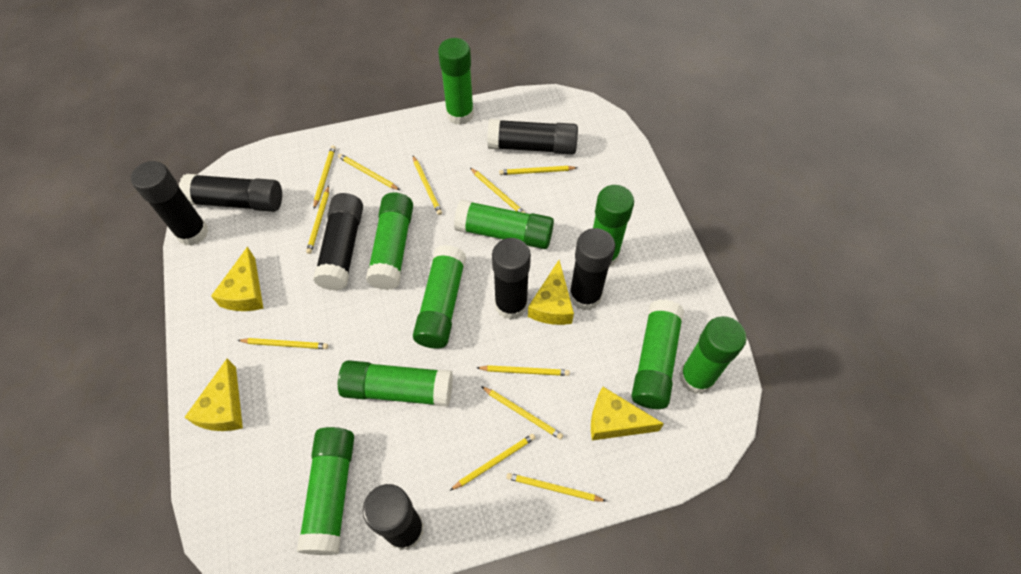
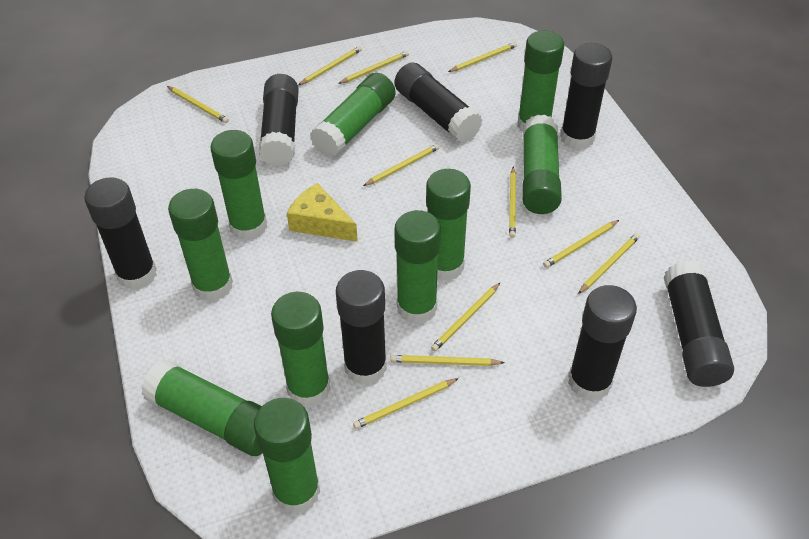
green glue stick: 9 -> 10
yellow cheese: 4 -> 1

